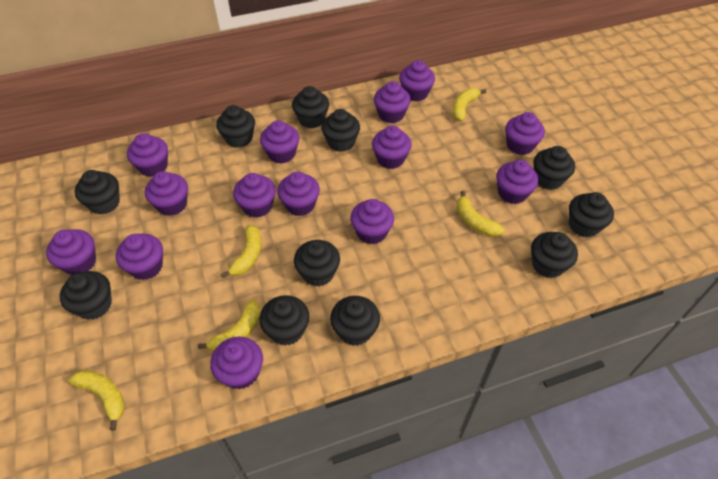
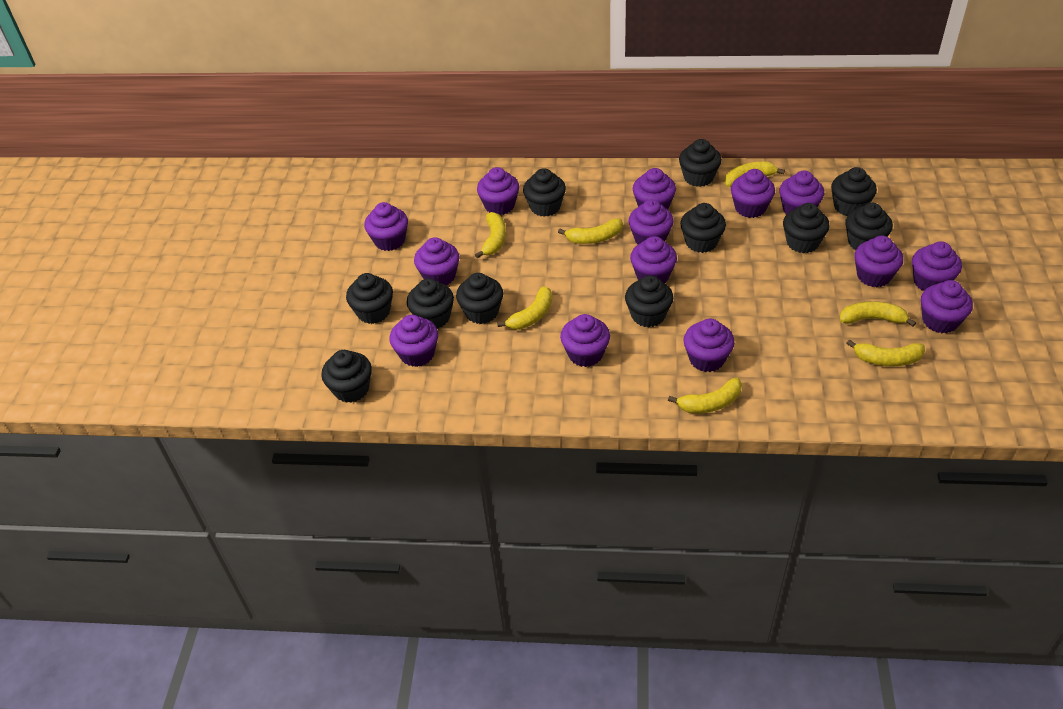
yellow banana: 5 -> 7

